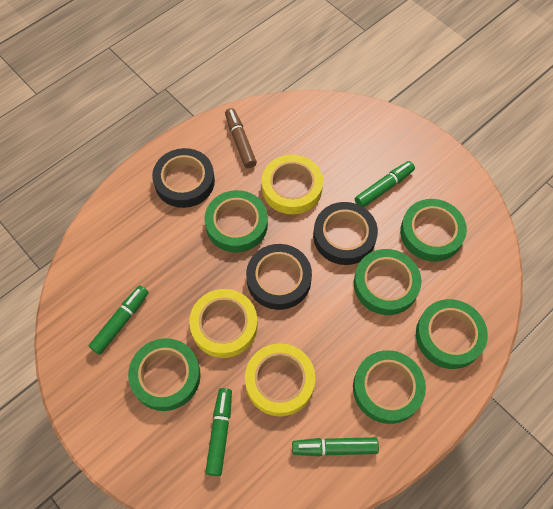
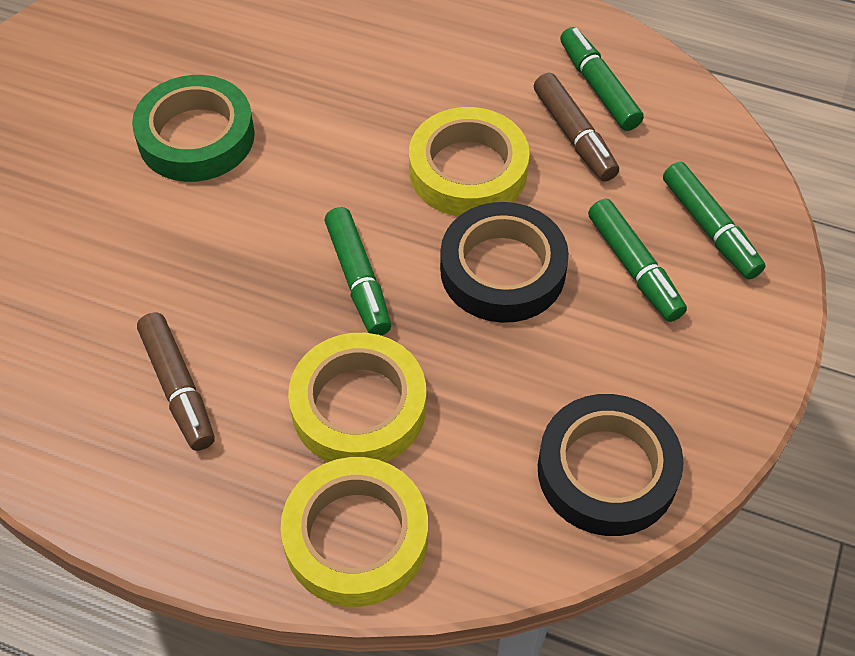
black tape: 3 -> 2
brown marker: 1 -> 2
green tape: 6 -> 1

